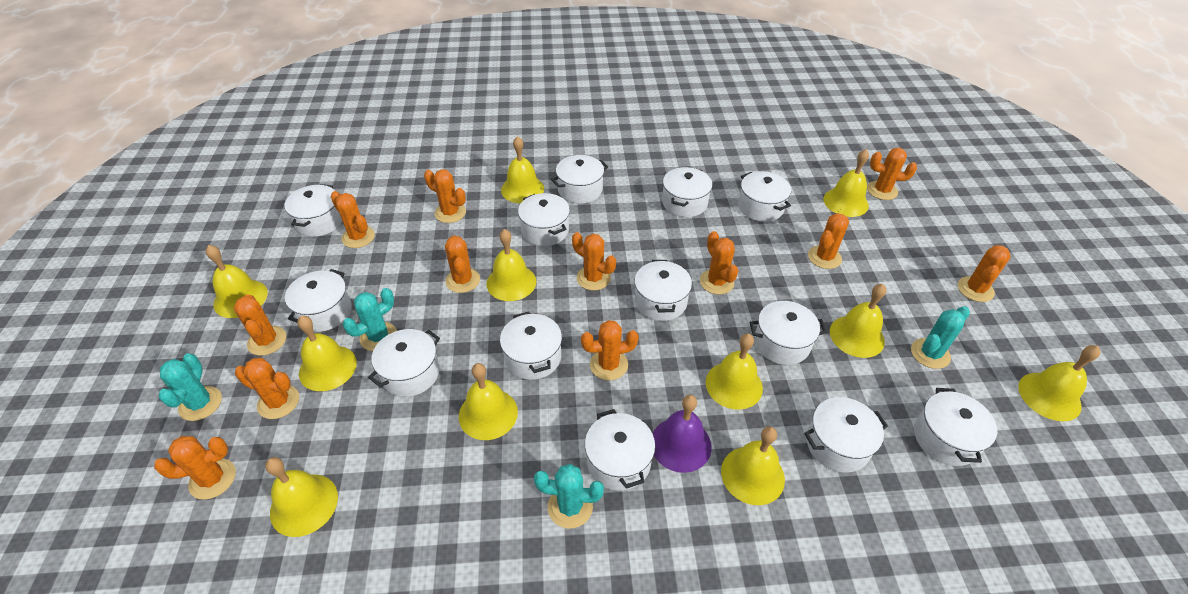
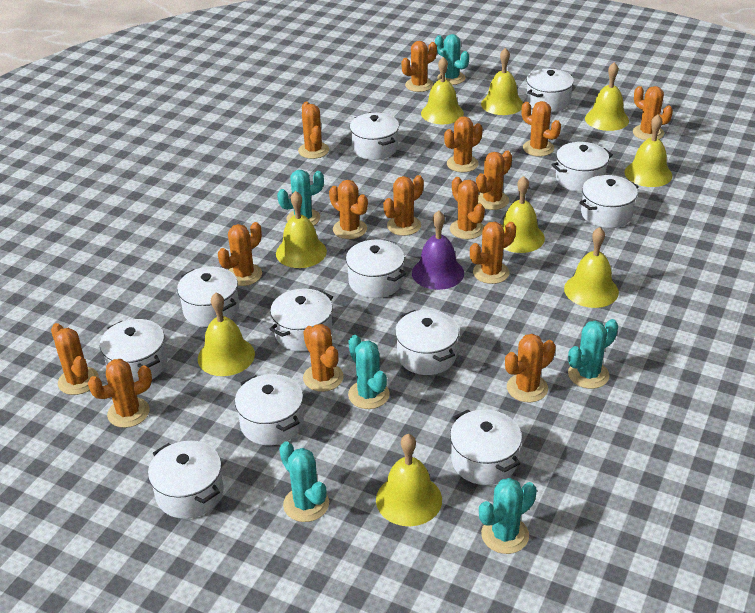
orange cactus: 12 -> 15
turquoise cactus: 4 -> 6
white pot: 13 -> 12
yellow bell: 11 -> 9

